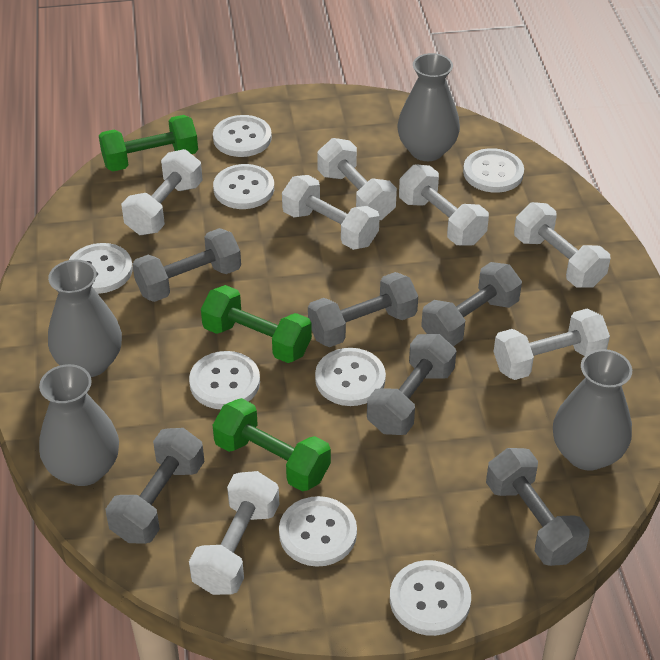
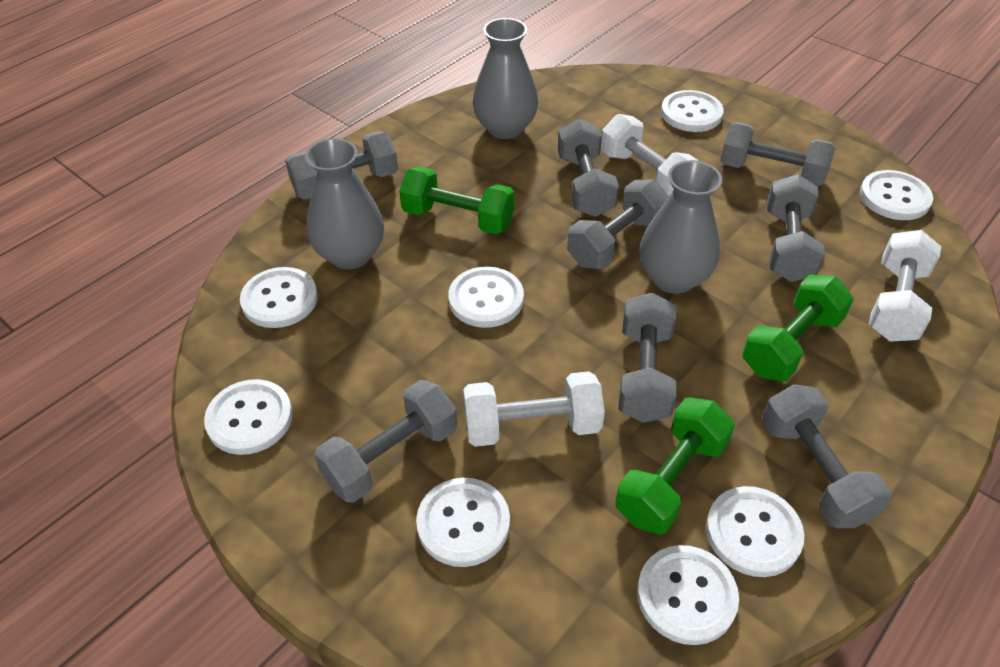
grey dumbbell: 6 -> 8
grey vase: 4 -> 3
white dumbbell: 7 -> 3

